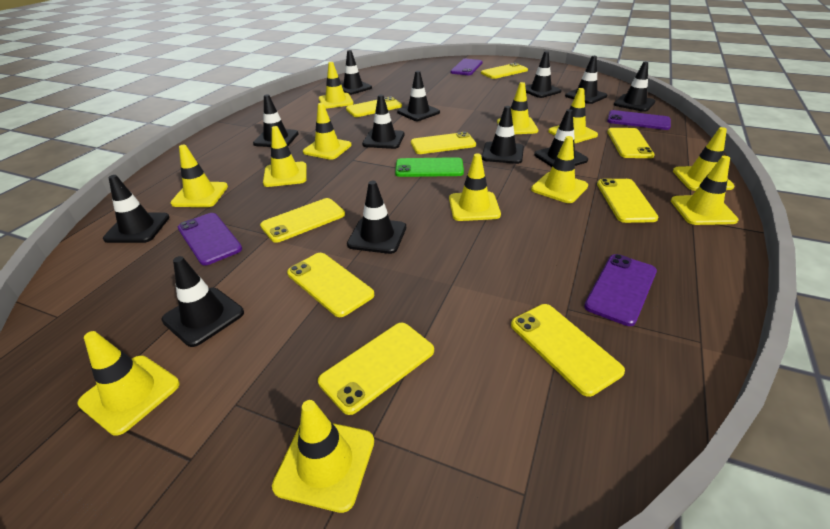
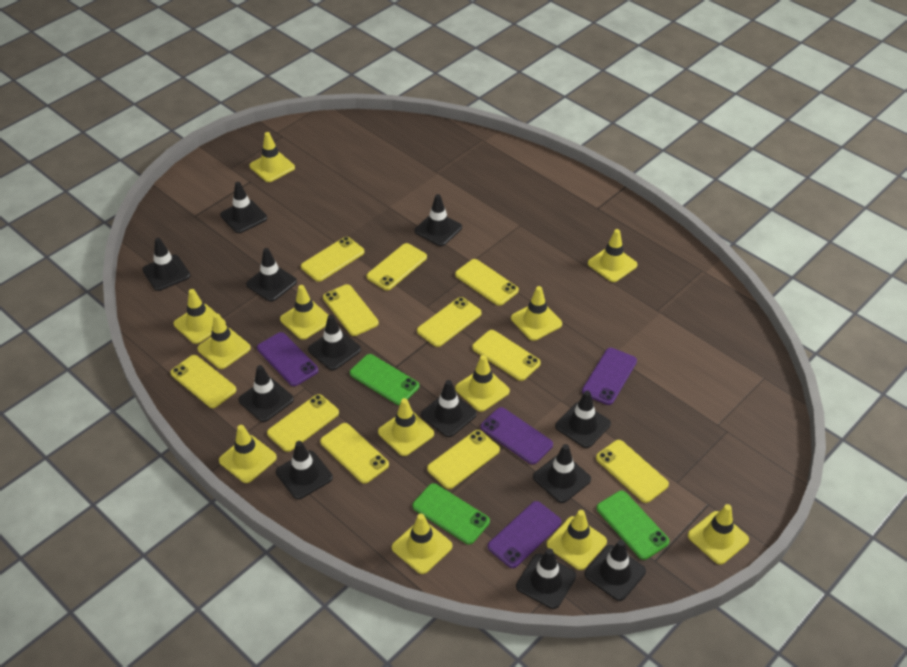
green phone: 1 -> 3
yellow phone: 9 -> 11

